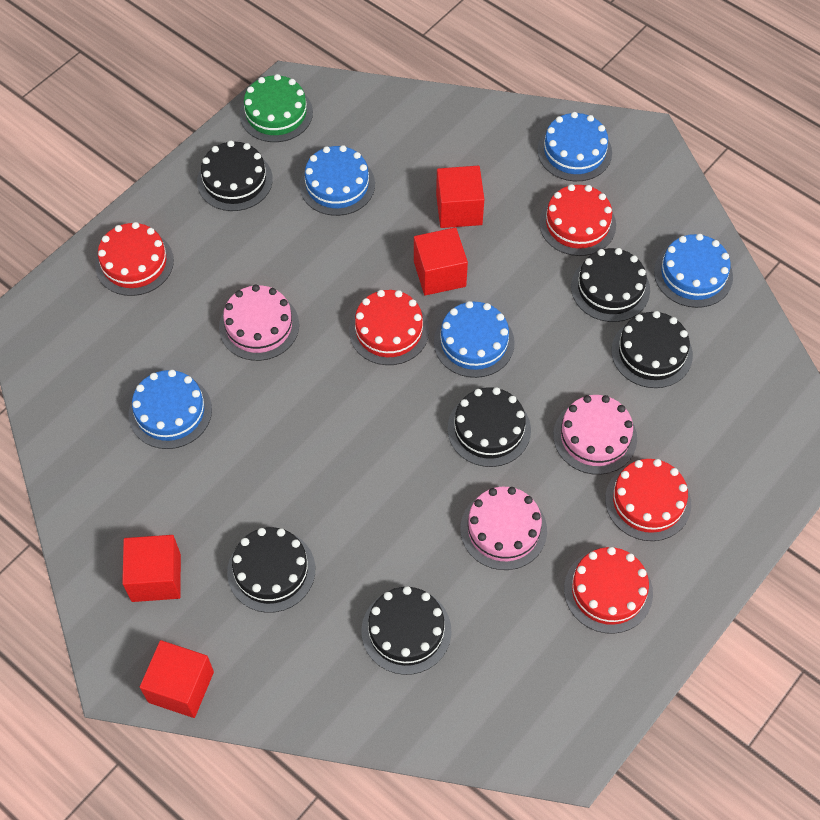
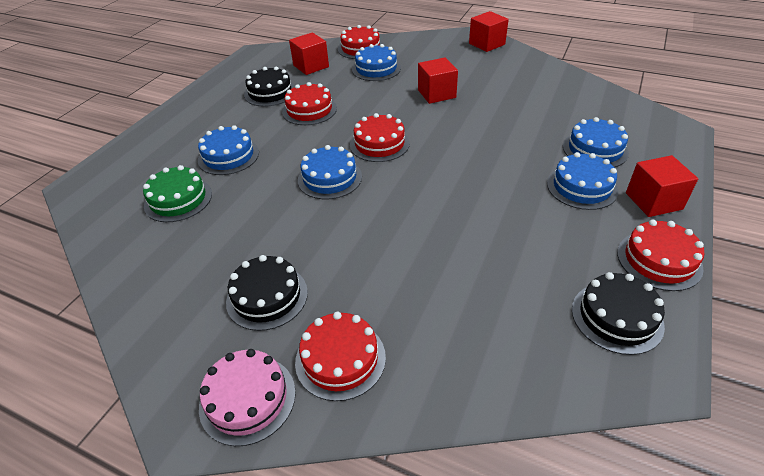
black cake: 6 -> 3
pink cake: 3 -> 1

